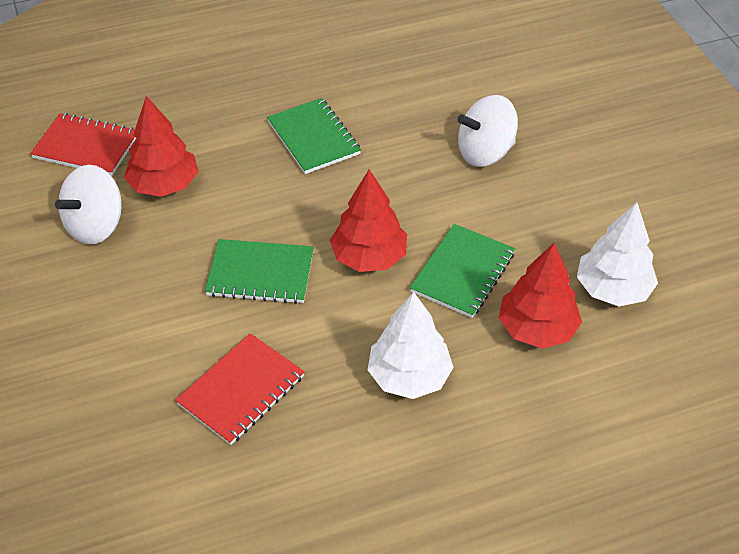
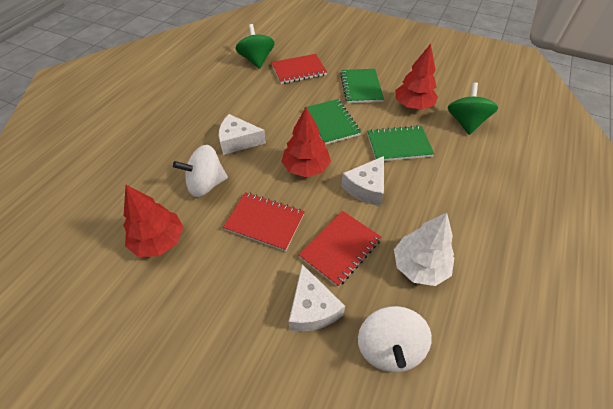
green spinning top: 0 -> 2
red notebook: 2 -> 3
white cheese: 0 -> 3
white tree: 2 -> 1

